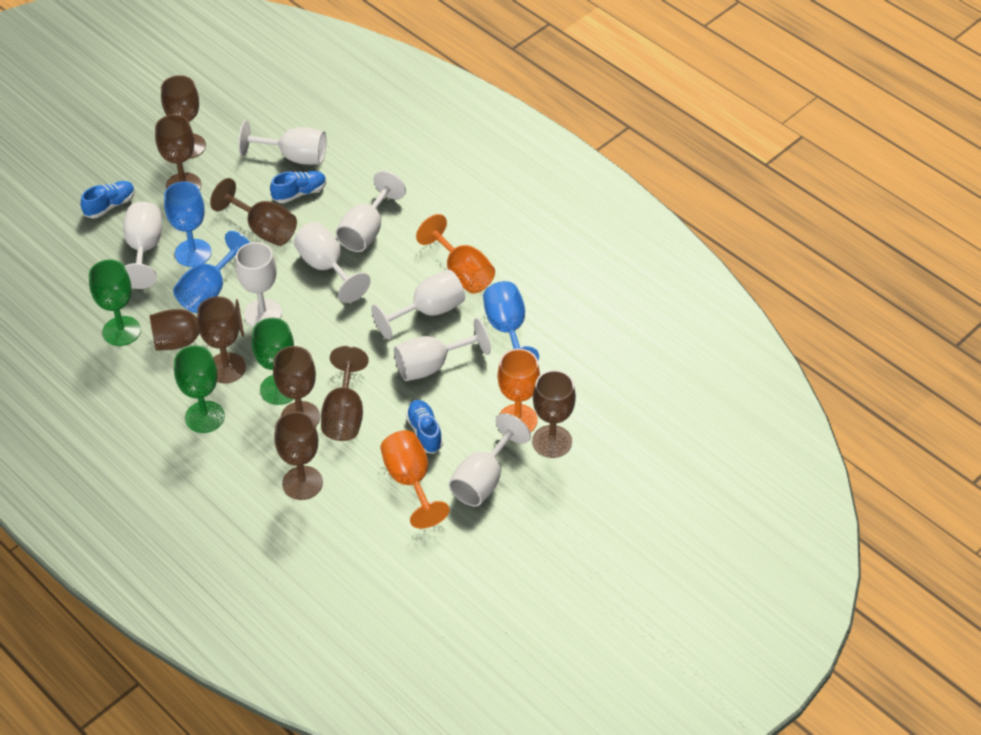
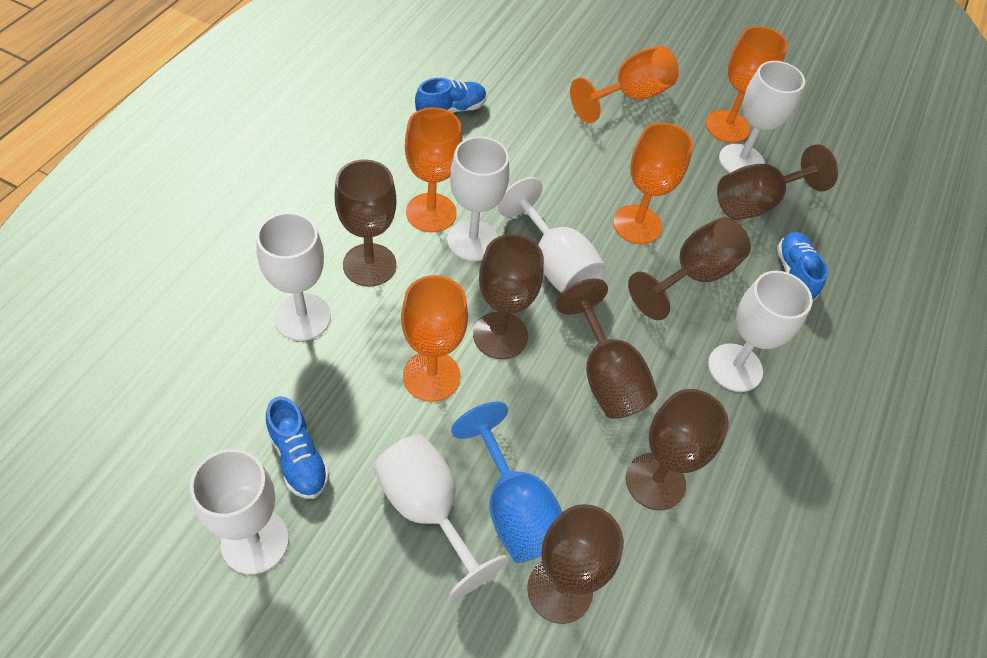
blue goblet: 3 -> 1
brown goblet: 9 -> 7
green goblet: 3 -> 0
orange goblet: 3 -> 5
white goblet: 8 -> 7

